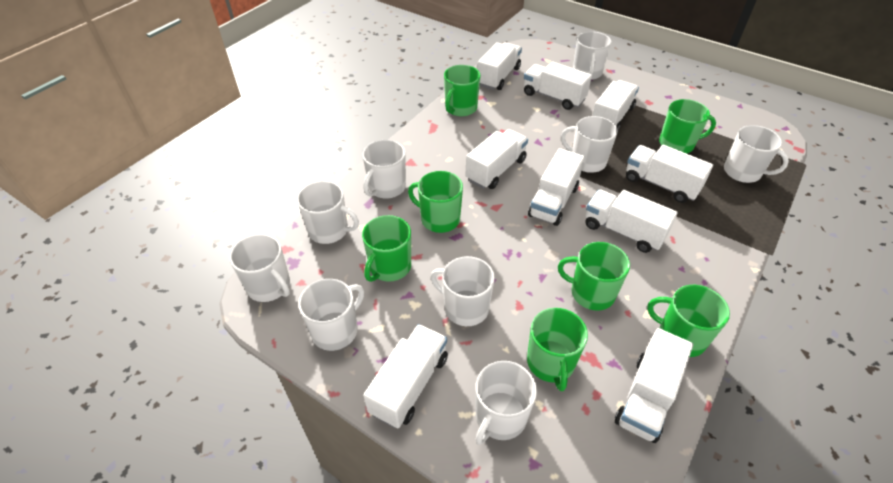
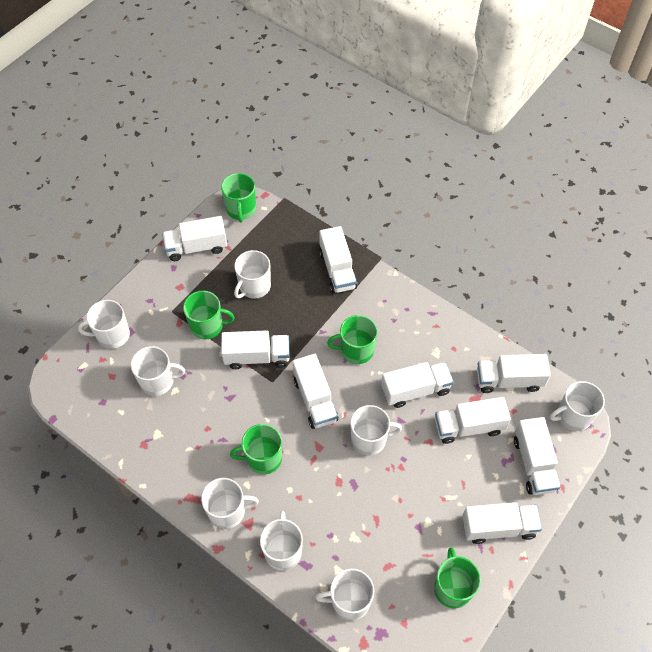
green mug: 7 -> 5
white mug: 9 -> 8

